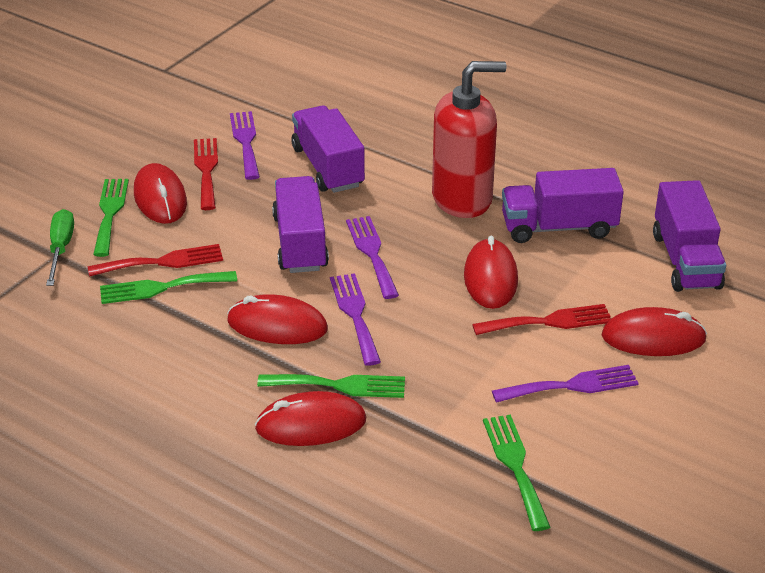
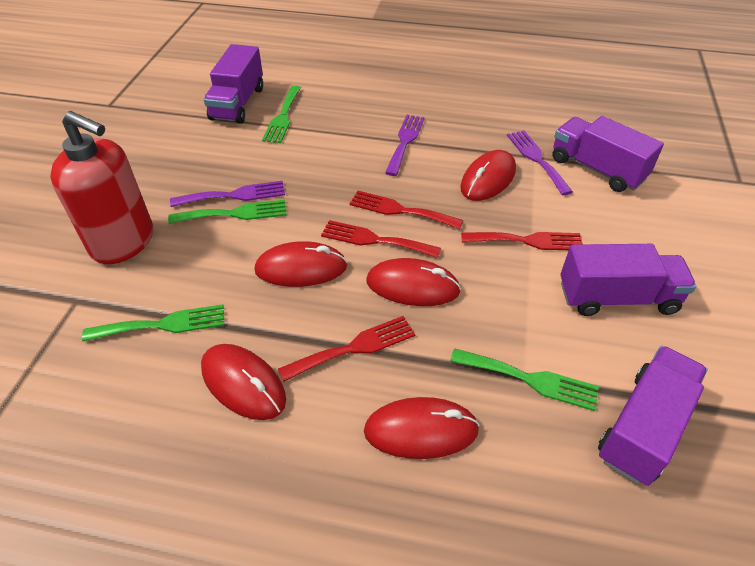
green screwdriver: 1 -> 0
purple fork: 4 -> 3
red fork: 3 -> 4

